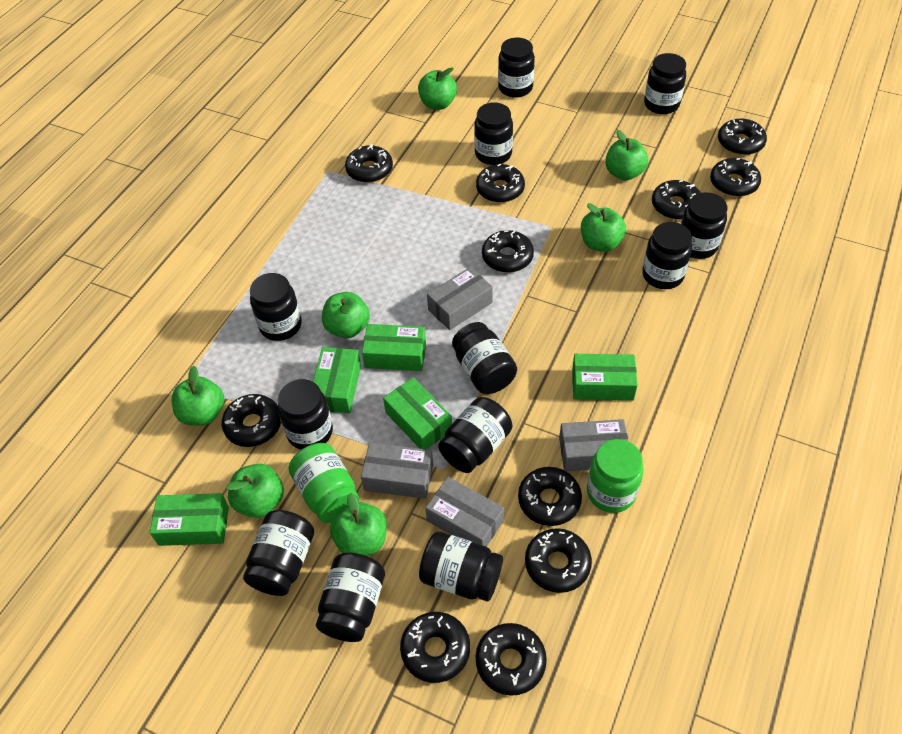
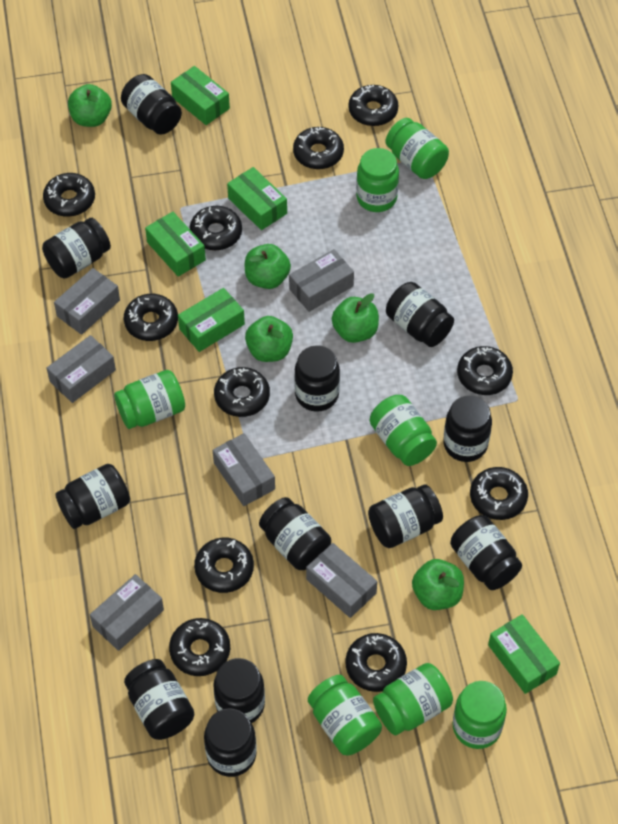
green apple: 7 -> 5
green jar: 2 -> 7
grey box: 4 -> 6

